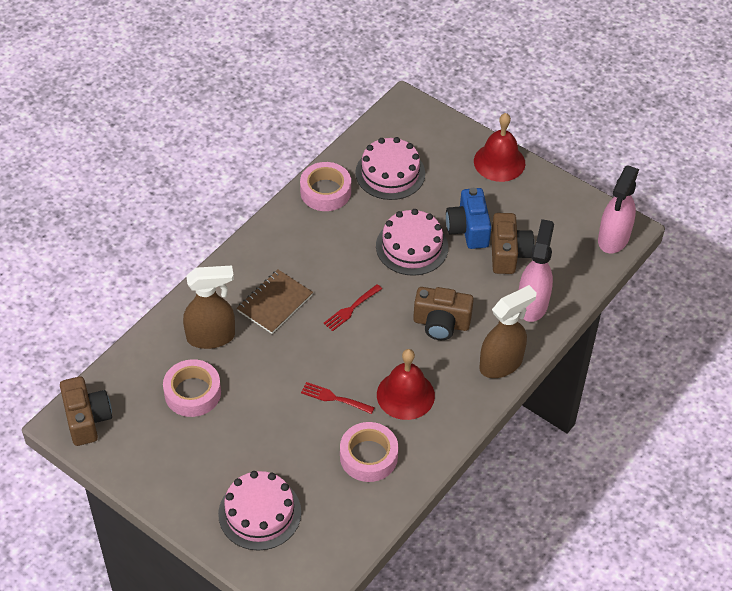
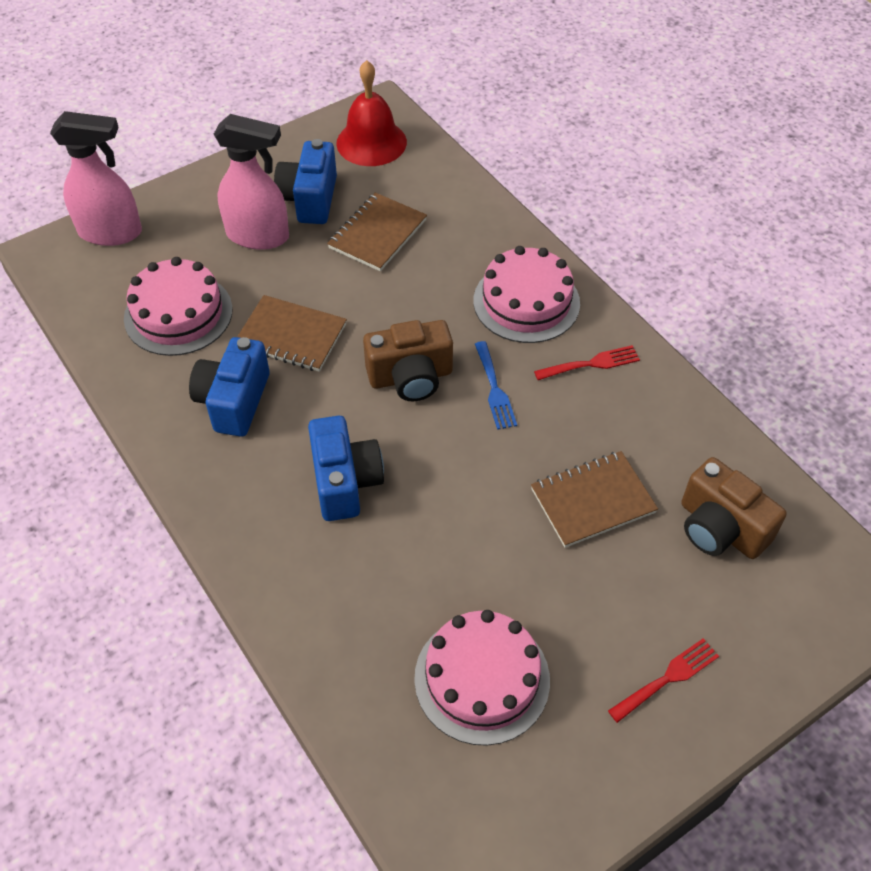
blue camera: 1 -> 3
blue fork: 0 -> 1
brown camera: 3 -> 2
brown notebook: 1 -> 3
brown spray bottle: 2 -> 0
pink tape: 3 -> 0
red bell: 2 -> 1

